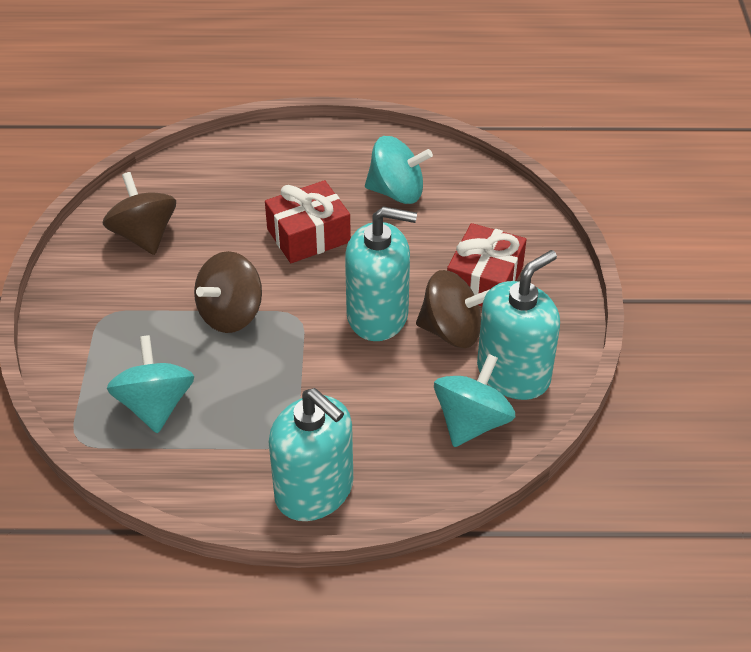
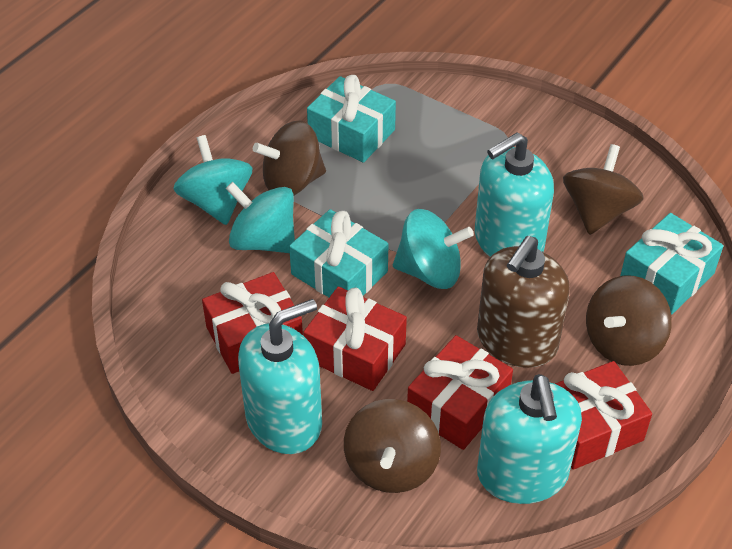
brown soap dispenser: 0 -> 1
brown spinning top: 3 -> 4
red gift: 2 -> 4
turquoise gift: 0 -> 3

